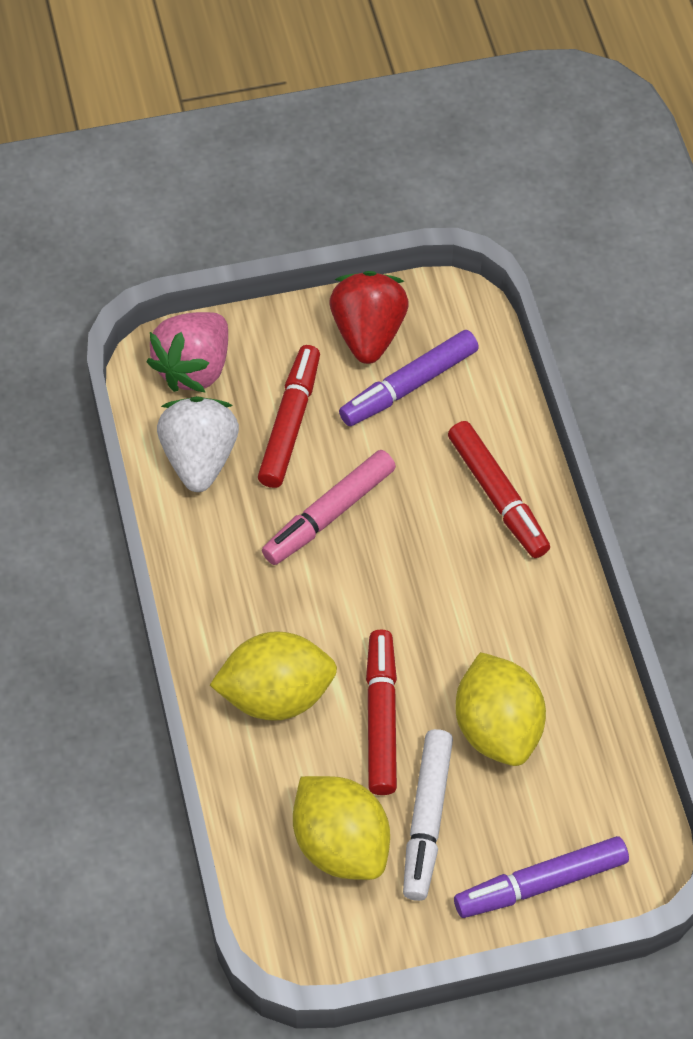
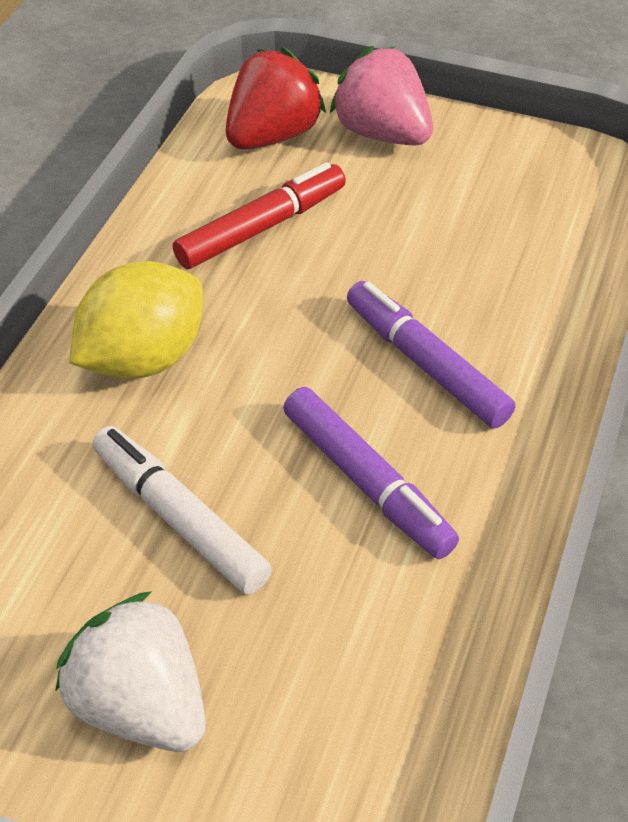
pink marker: 1 -> 0
red marker: 3 -> 1
yellow lemon: 3 -> 1

